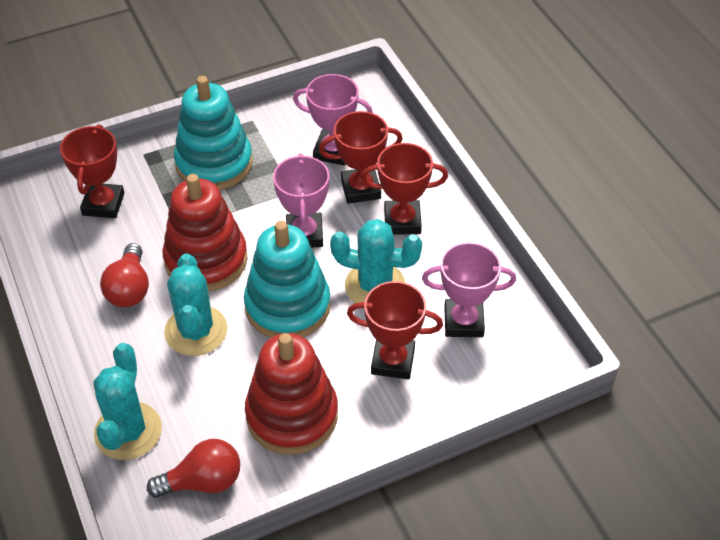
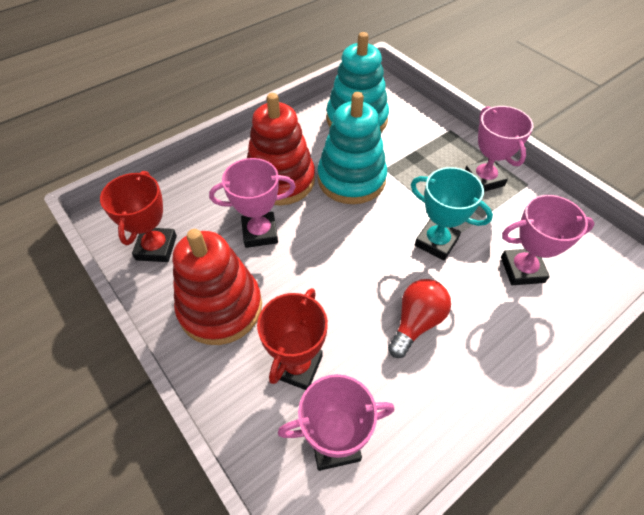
pink trophy: 3 -> 4
red light bulb: 2 -> 1
red trophy: 4 -> 2
turquoise cactus: 3 -> 0
turquoise trophy: 0 -> 1

